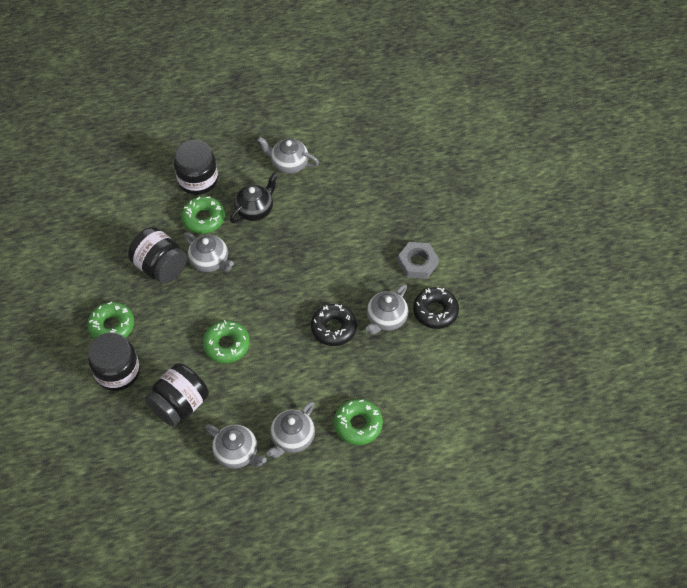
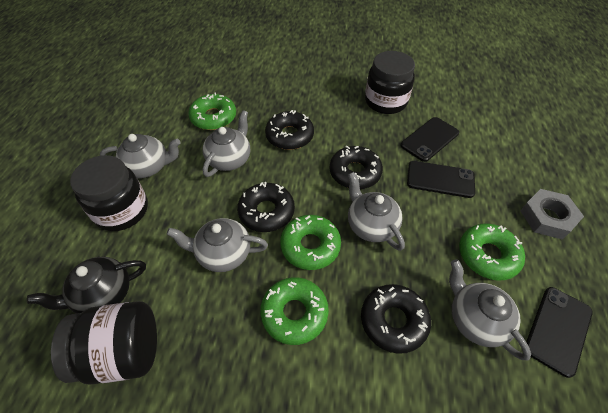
black donut: 2 -> 4
black jar: 4 -> 3
black phone: 0 -> 3

